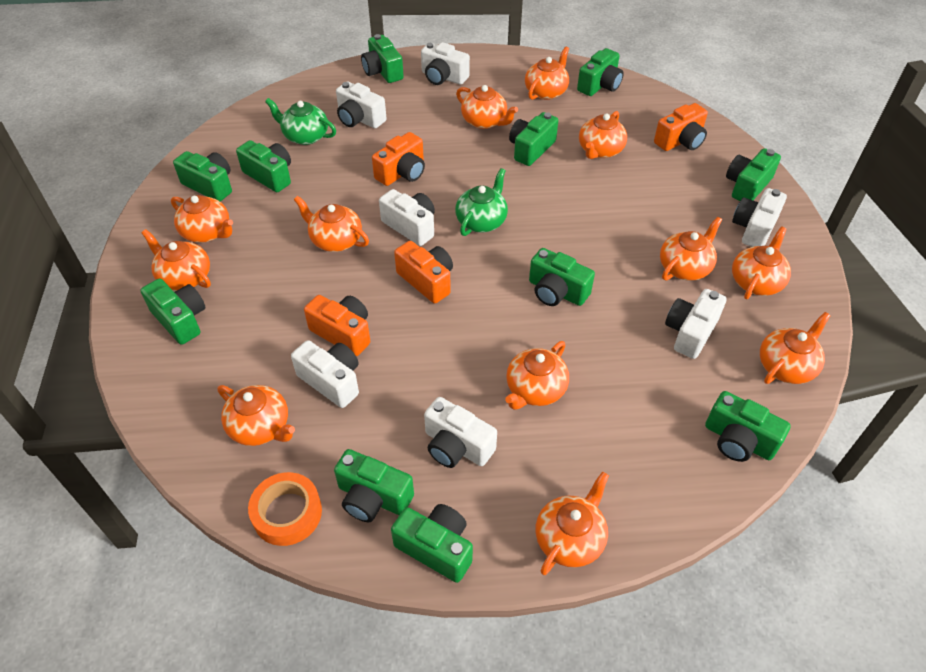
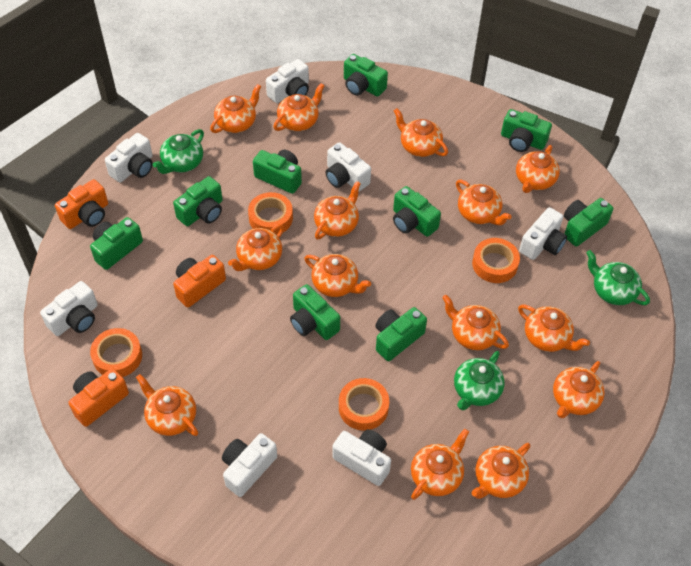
green camera: 11 -> 9
green teapot: 2 -> 3
orange camera: 4 -> 3
orange tape: 1 -> 4
orange teapot: 12 -> 14

